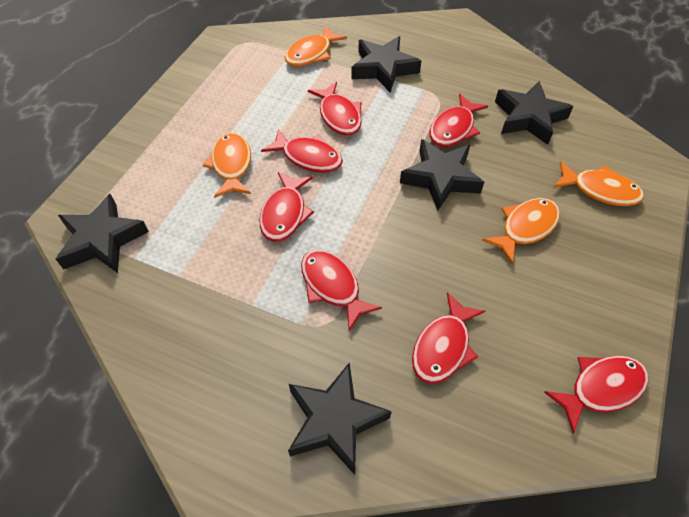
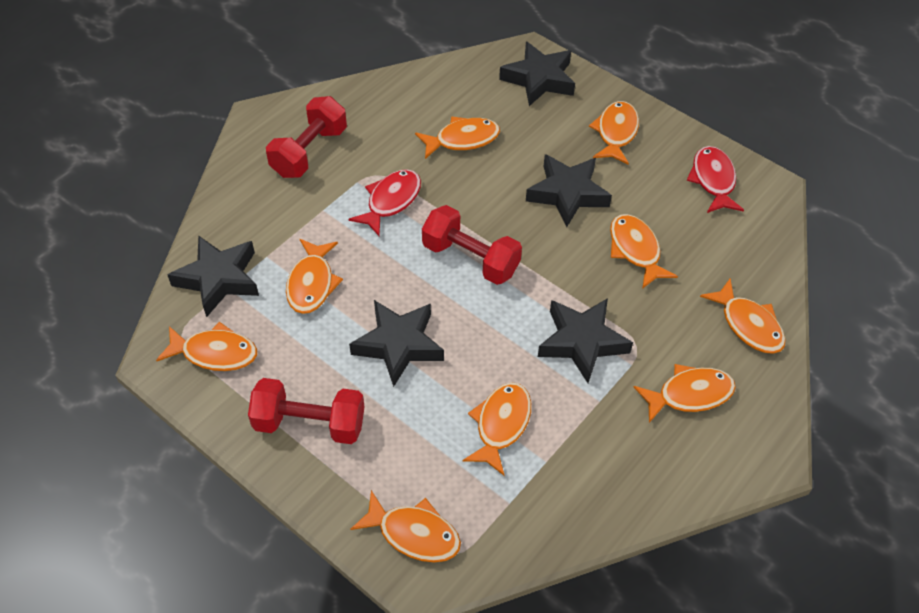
orange fish: 4 -> 9
red dumbbell: 0 -> 3
red fish: 7 -> 2

